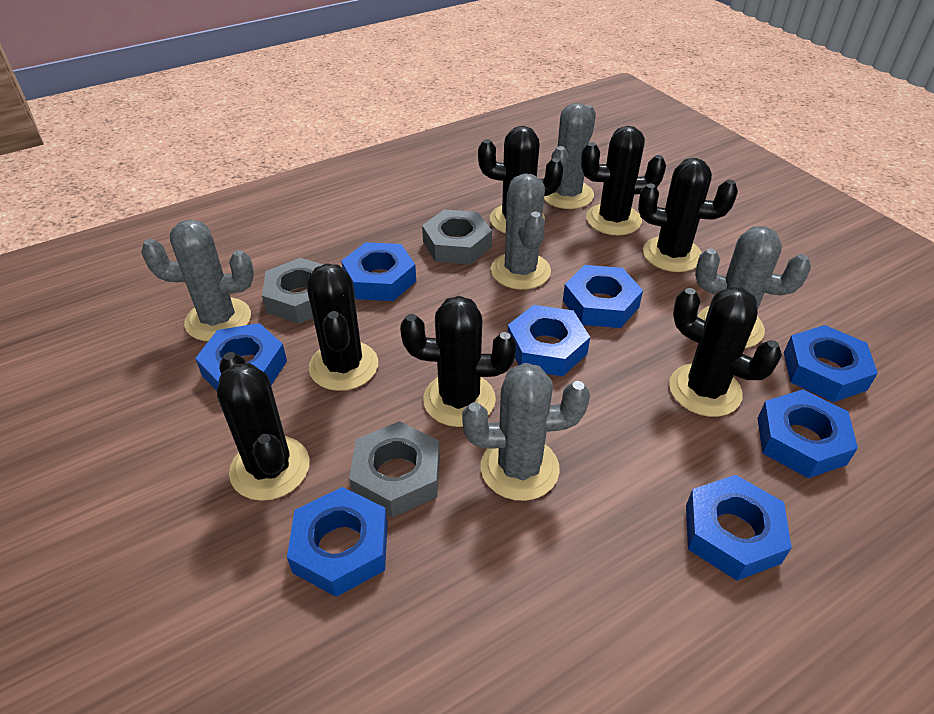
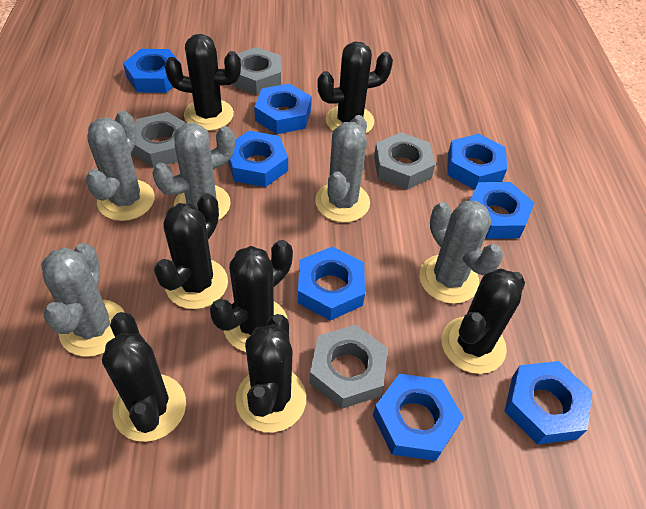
grey nut: 3 -> 4

